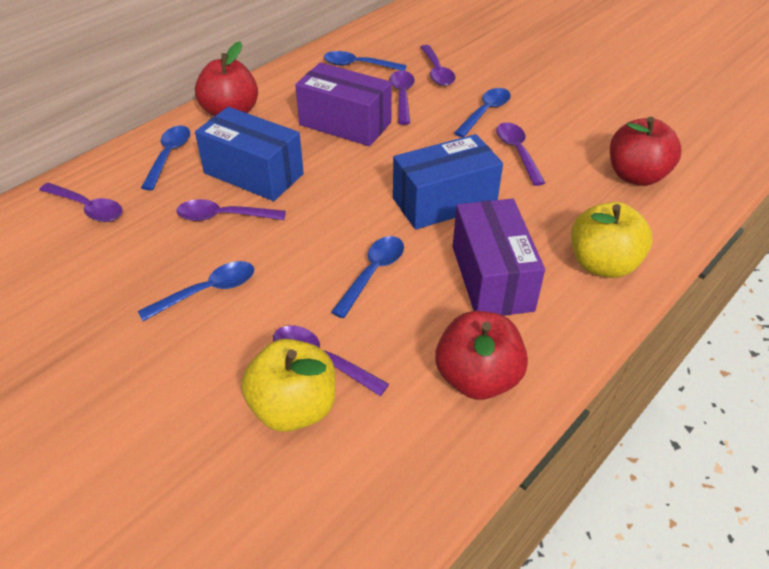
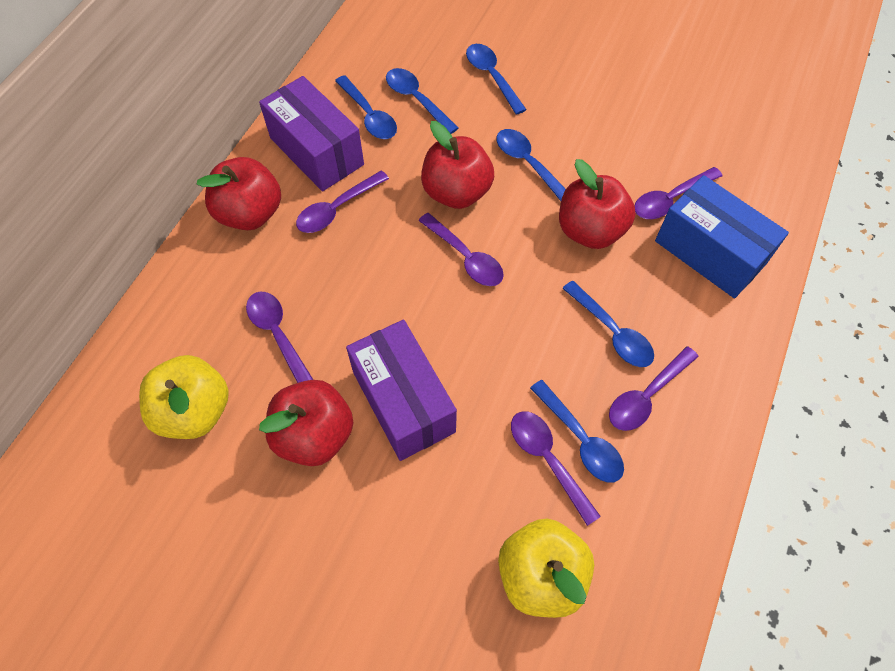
blue box: 2 -> 1
blue spoon: 5 -> 6
red apple: 3 -> 4

